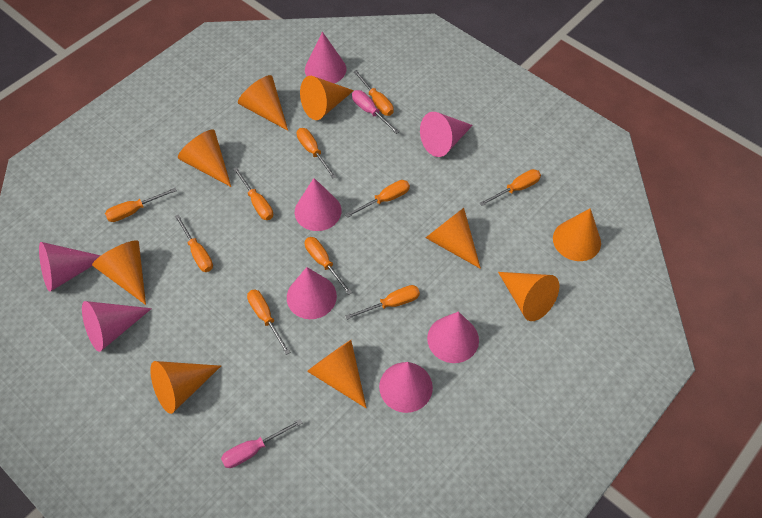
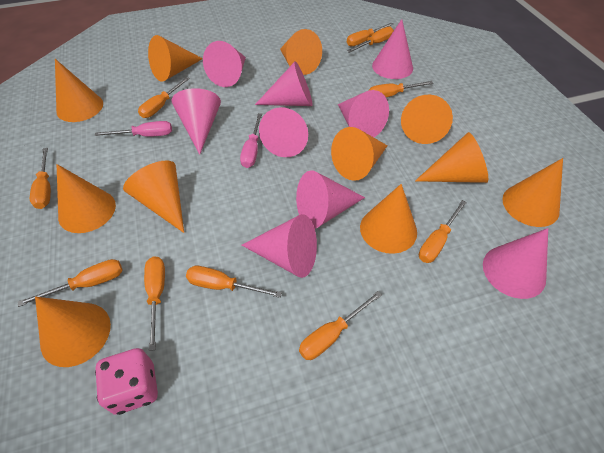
orange cone: 9 -> 11
pink cone: 8 -> 9
pink dice: 0 -> 1

